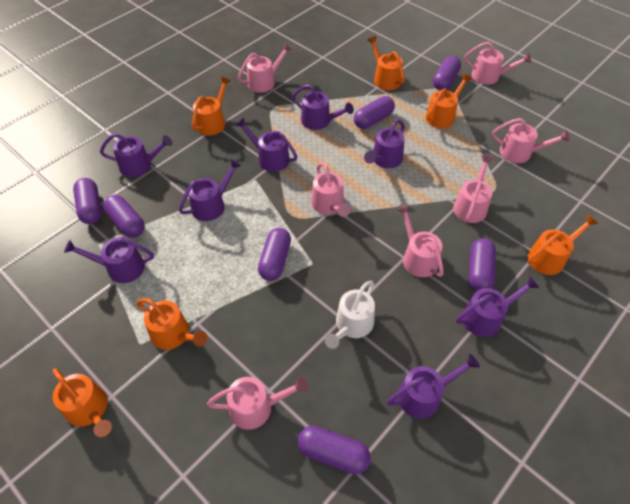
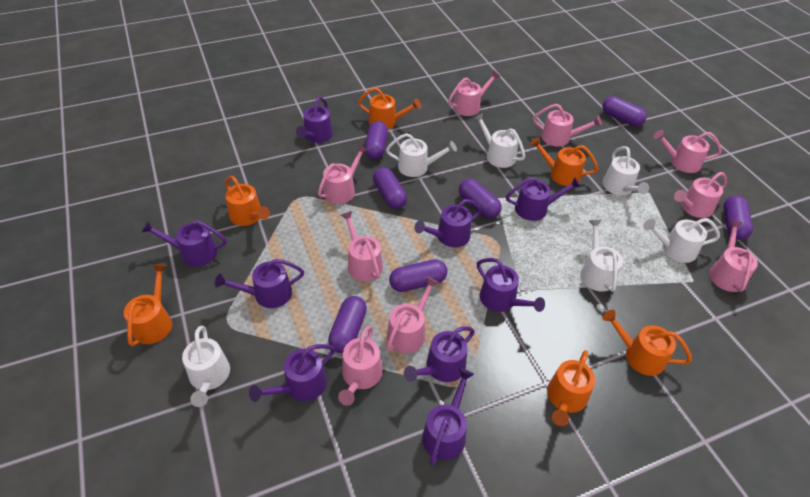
pink watering can: 7 -> 9
purple watering can: 8 -> 9
white watering can: 1 -> 6

